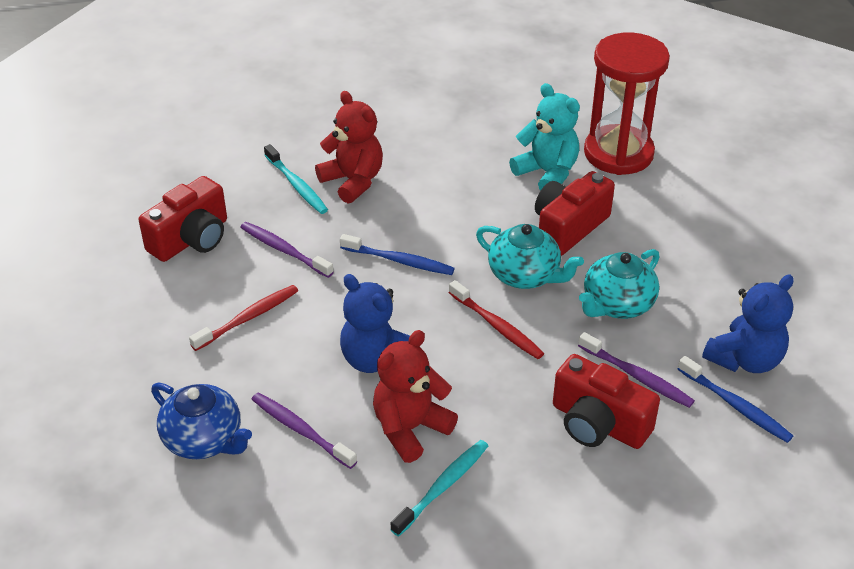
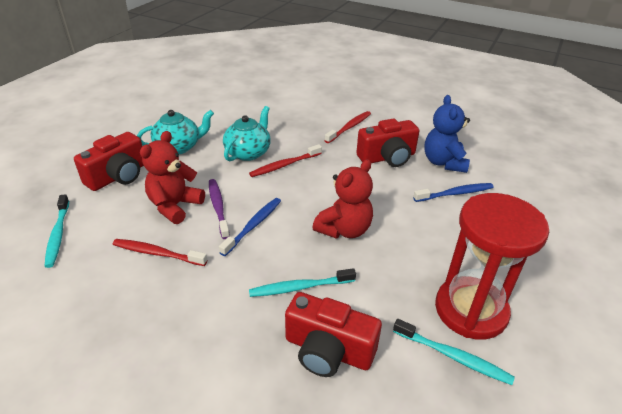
blue teapot: 1 -> 0
blue teddy bear: 2 -> 1
purple toothbrush: 3 -> 1
red toothbrush: 2 -> 3
turquoise teddy bear: 1 -> 0
turquoise toothbrush: 2 -> 3

